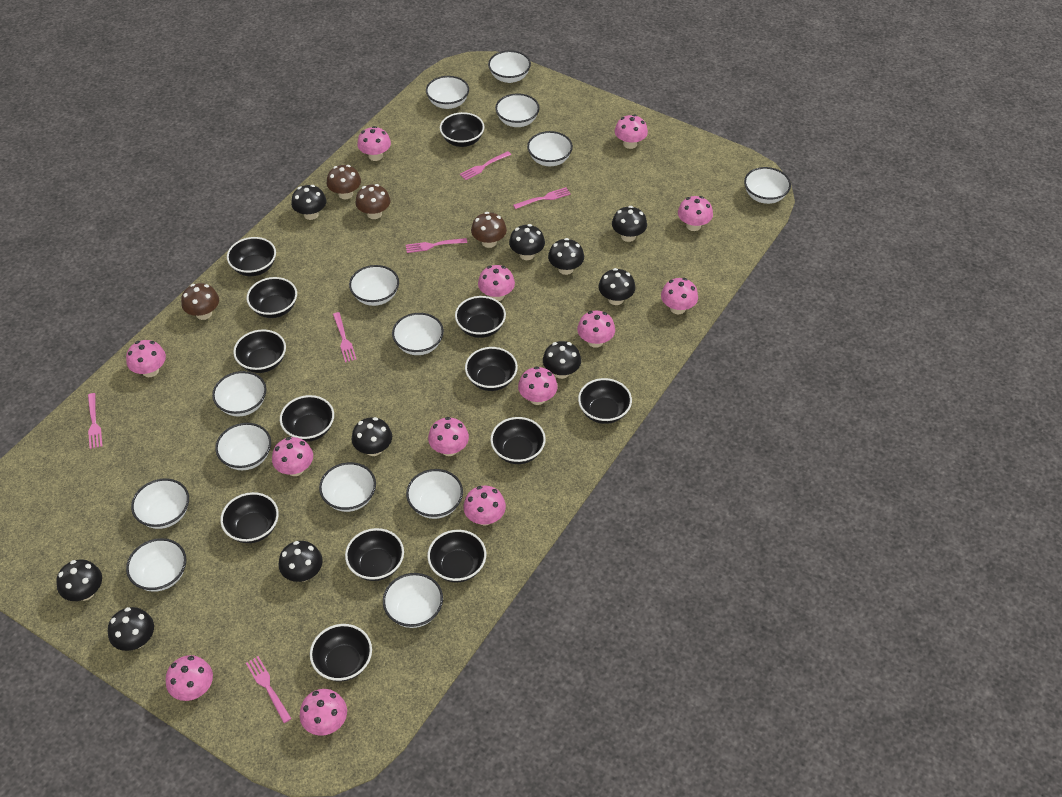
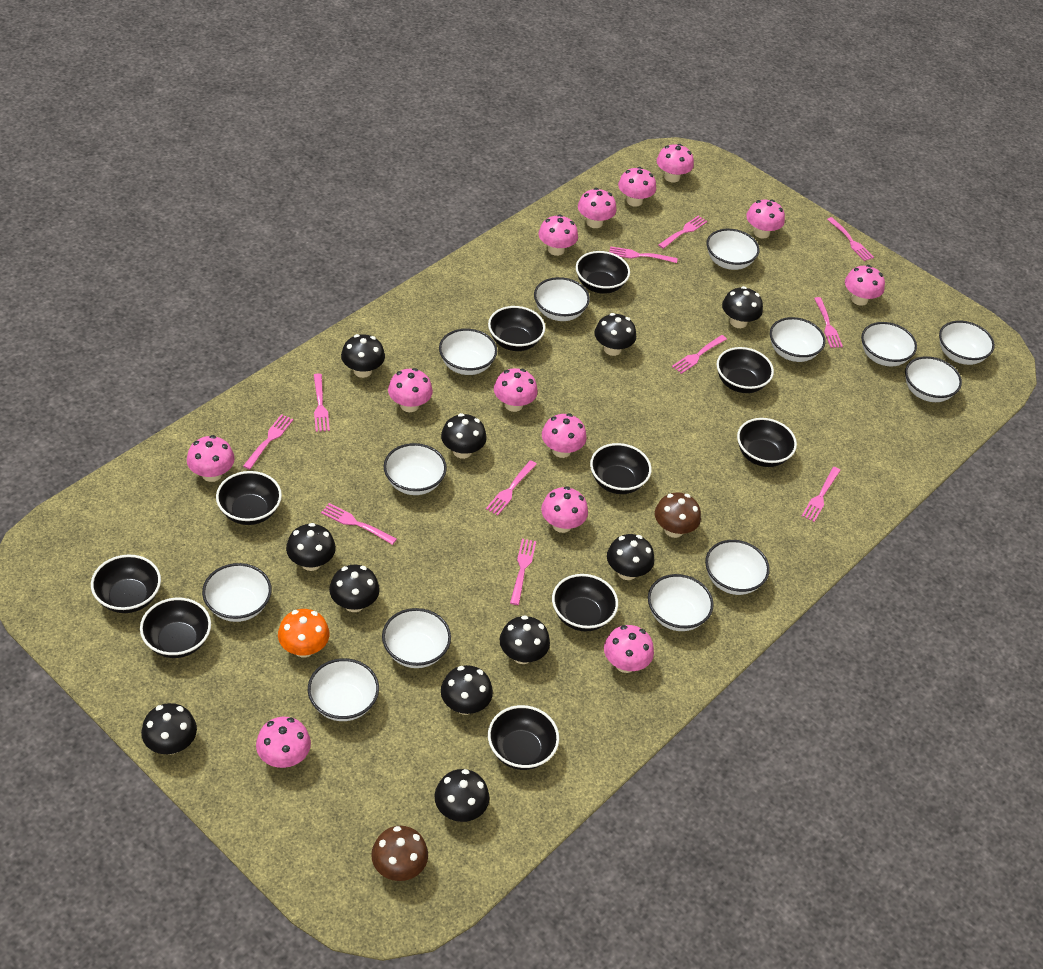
black bowl: 13 -> 10
black mushroom: 10 -> 11
brown mushroom: 4 -> 2
orange mushroom: 0 -> 1
pink fork: 6 -> 11
white bowl: 14 -> 13

